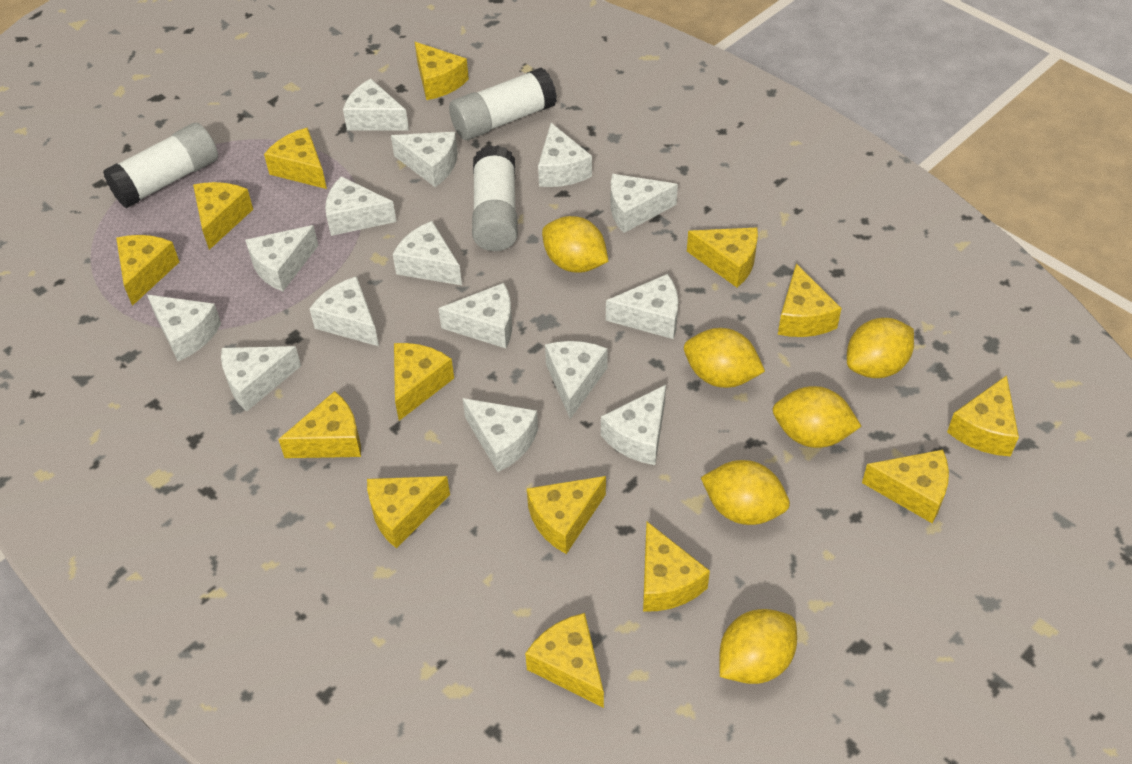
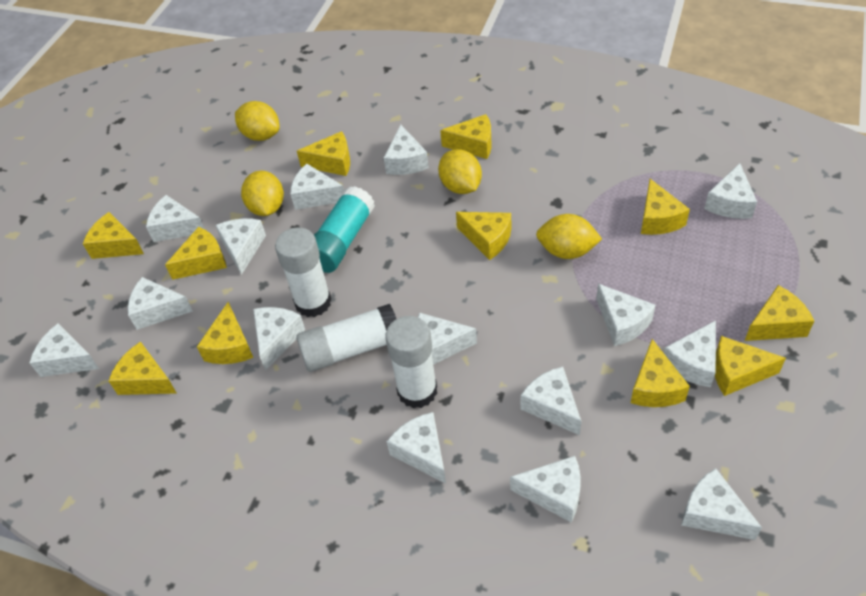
turquoise glue stick: 0 -> 1
yellow cheese: 14 -> 11
yellow lemon: 6 -> 4

